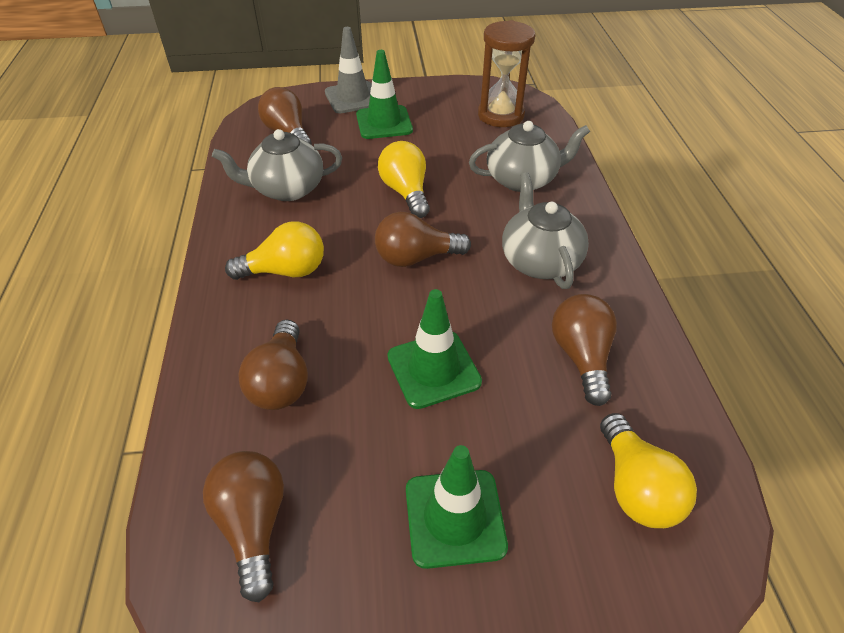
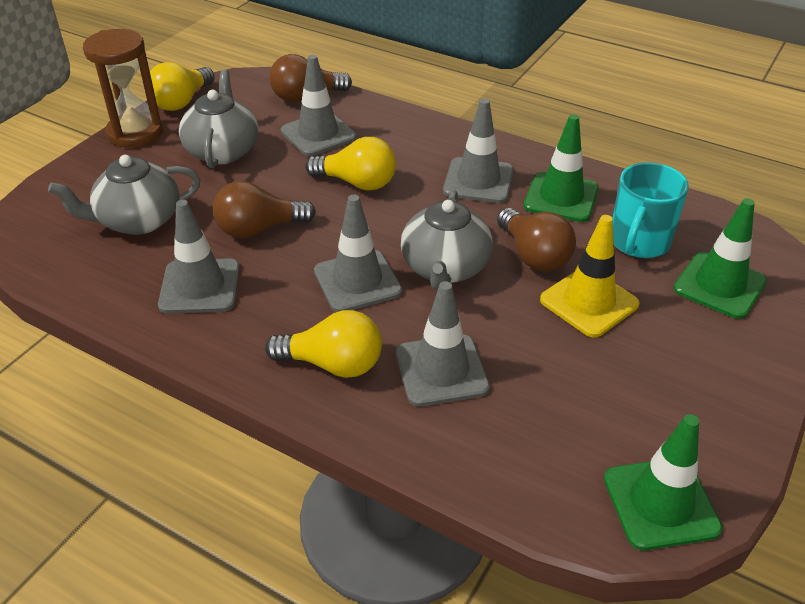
brown light bulb: 5 -> 3
grey traffic cone: 1 -> 5
turquoise mug: 0 -> 1
yellow traffic cone: 0 -> 1

